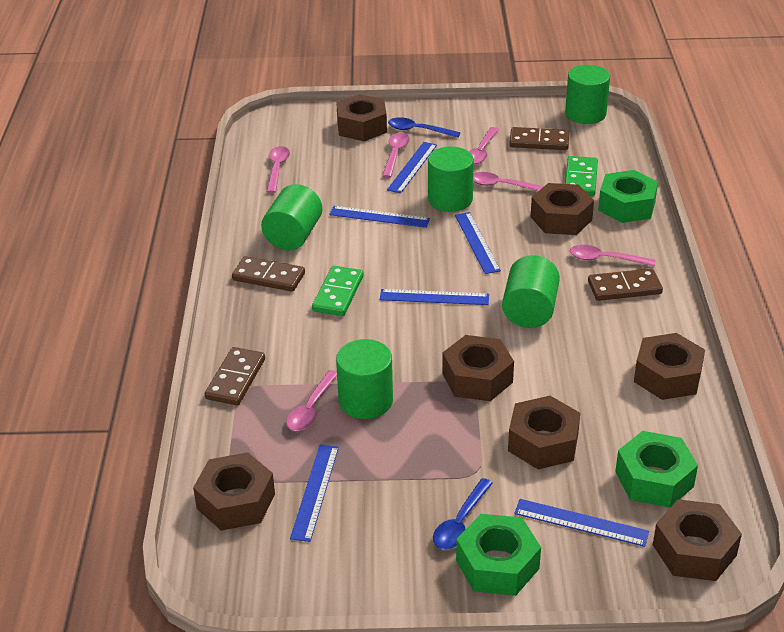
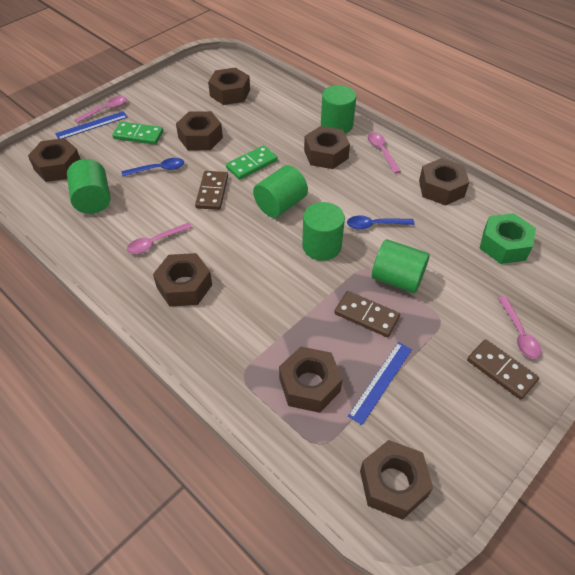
blue ruler: 6 -> 2
brown domino: 4 -> 3
brown nut: 7 -> 8
green nut: 3 -> 1
pink spoon: 6 -> 4

